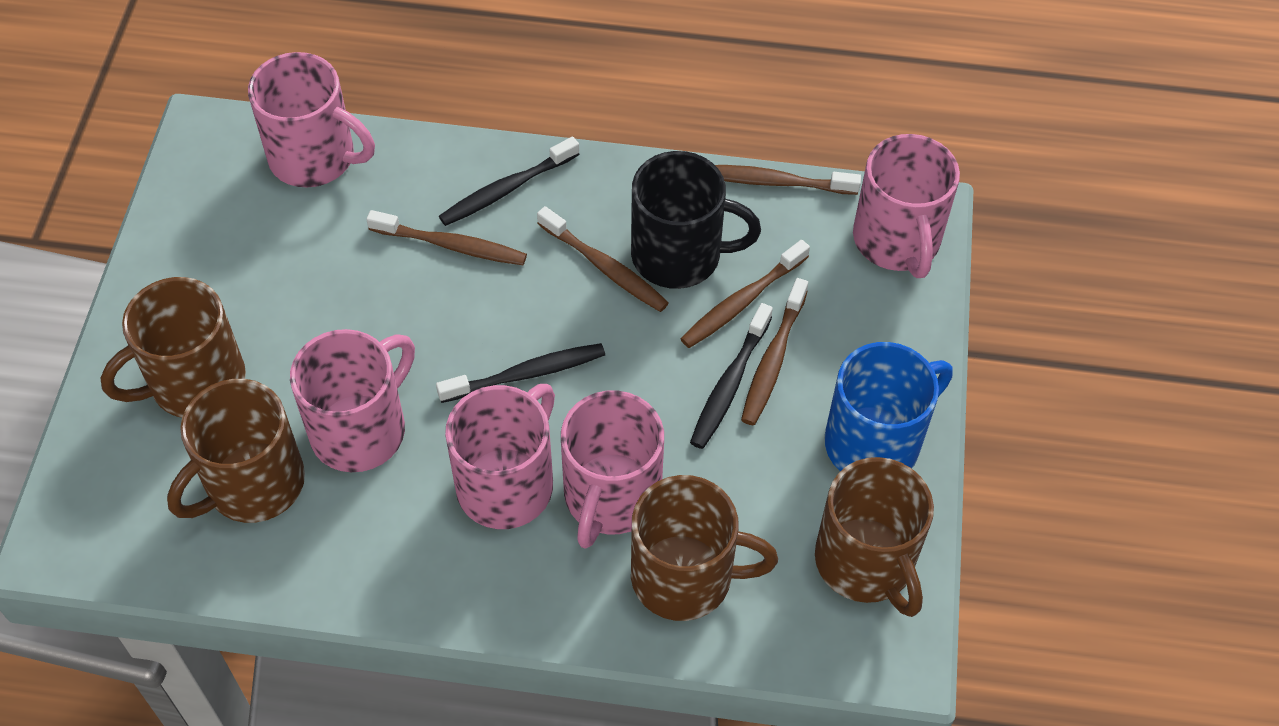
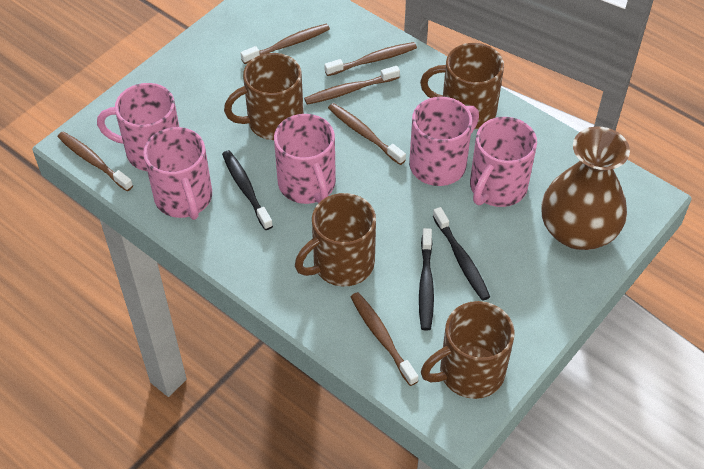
black mug: 1 -> 0
blue mug: 1 -> 0
brown toothbrush: 5 -> 6
brown vase: 0 -> 1

